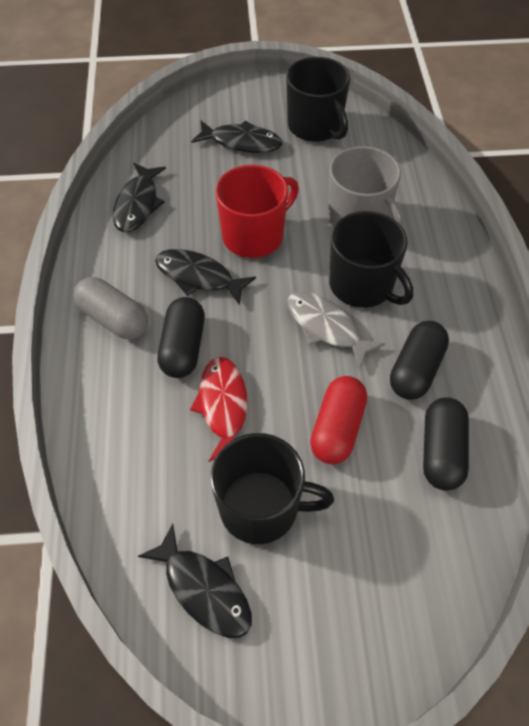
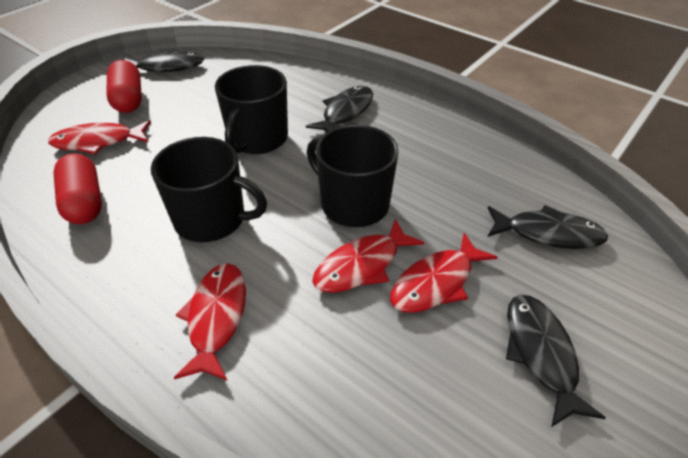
black capsule: 3 -> 0
grey capsule: 1 -> 0
grey fish: 1 -> 0
grey mug: 1 -> 0
red capsule: 1 -> 2
red fish: 1 -> 4
red mug: 1 -> 0

